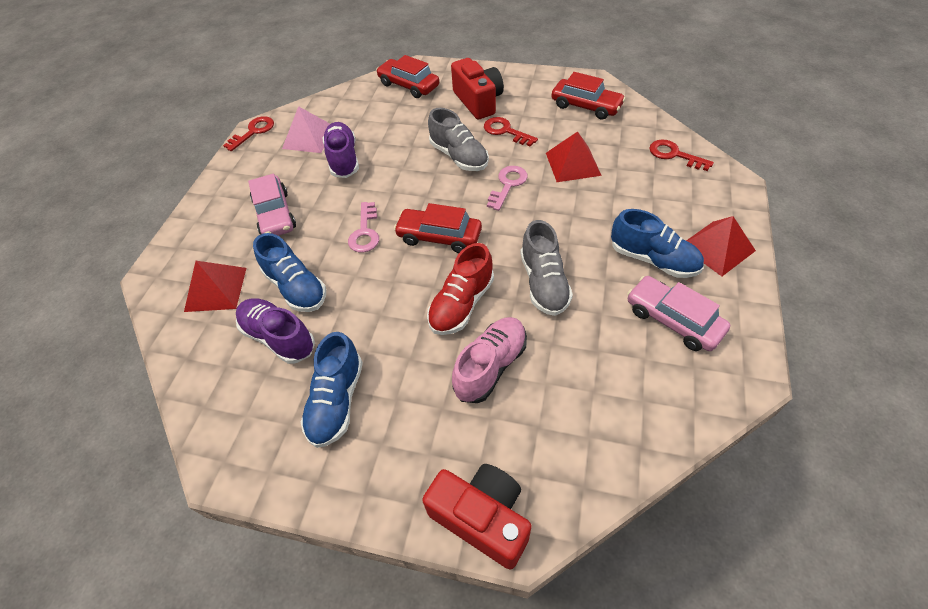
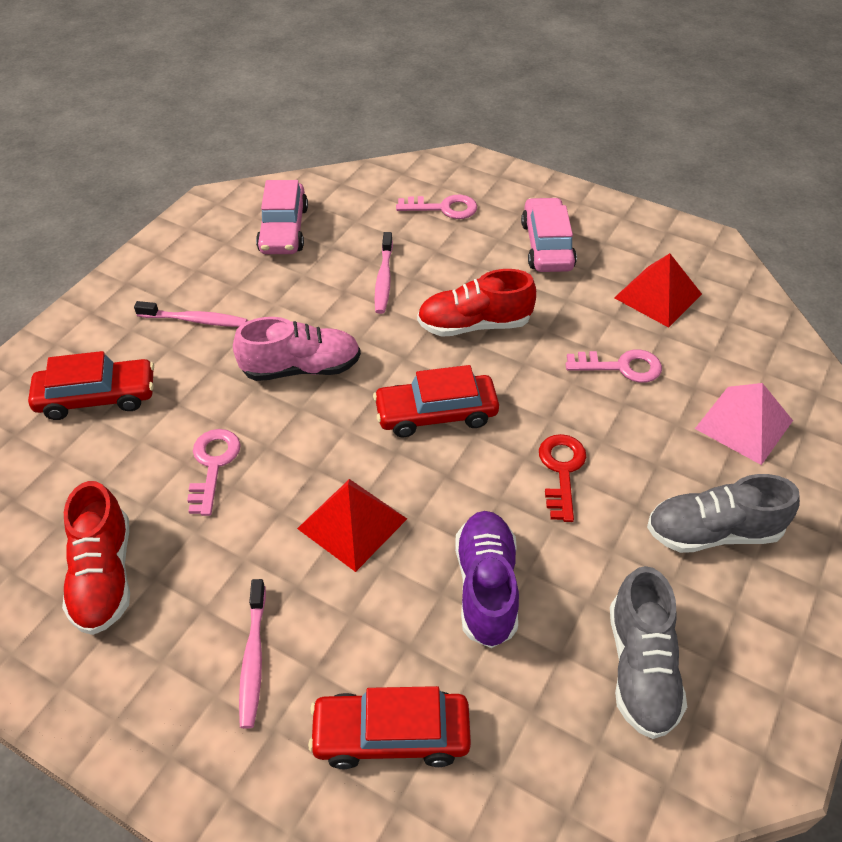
blue shoe: 3 -> 0
pink key: 2 -> 3
pink toothbrush: 0 -> 3
purple shoe: 2 -> 1
red camera: 2 -> 0
red key: 3 -> 1
red pyramid: 3 -> 2
red shoe: 1 -> 2

